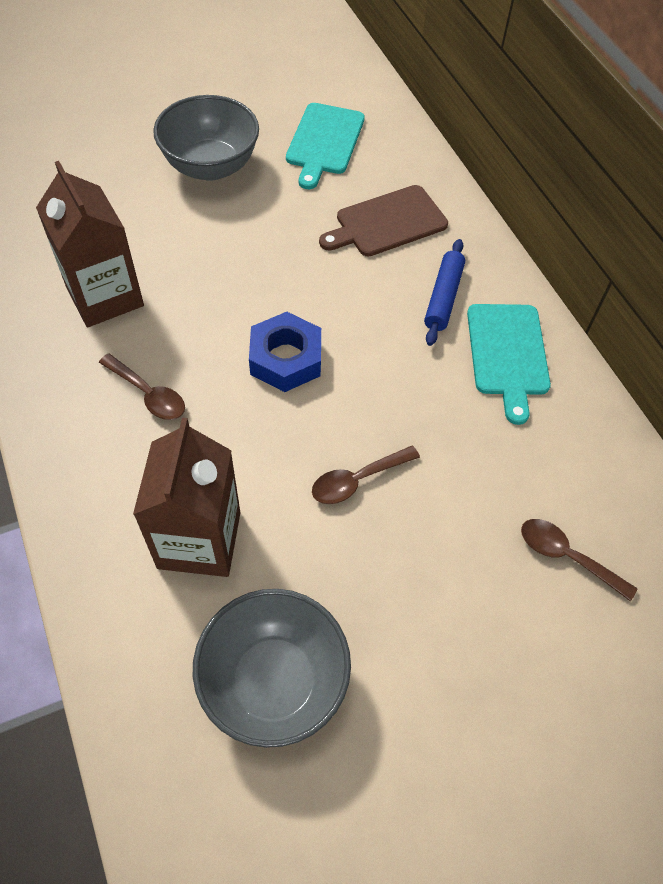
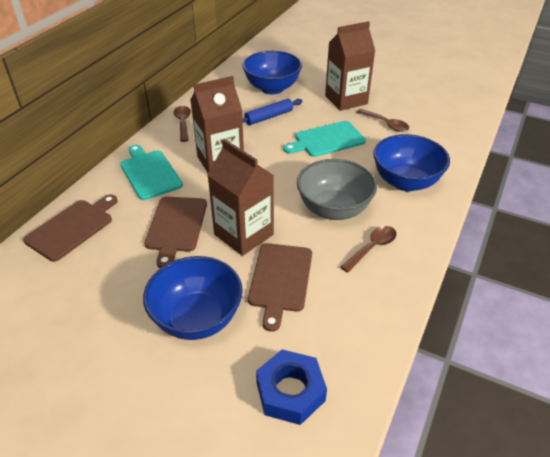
blue bowl: 0 -> 3
brown carton: 2 -> 3
brown cutting board: 1 -> 3
grey bowl: 2 -> 1

